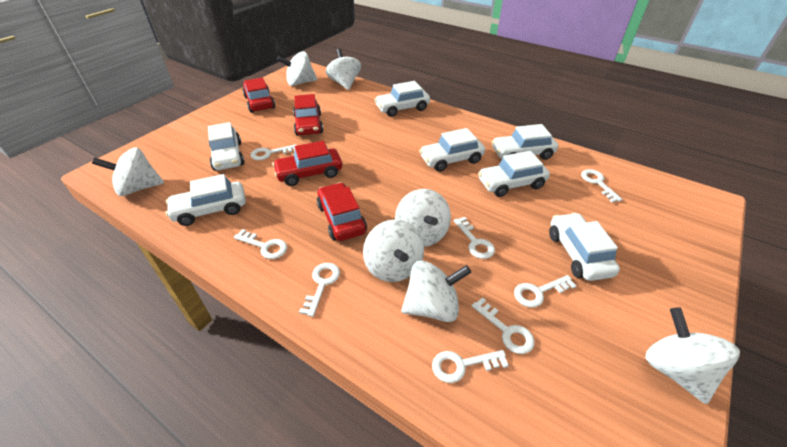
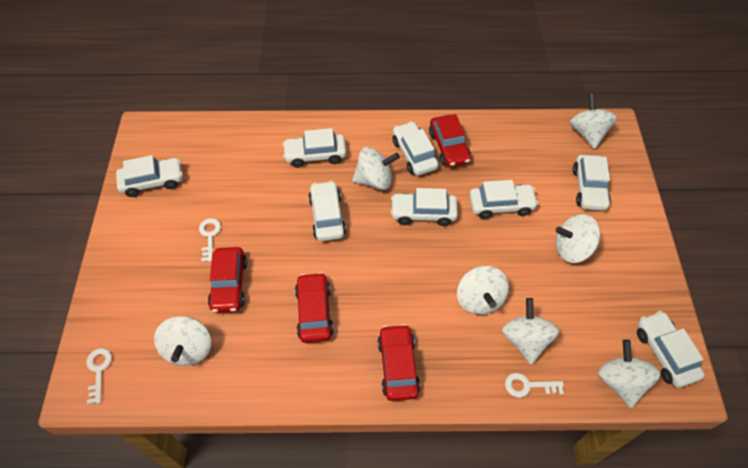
white car: 7 -> 8
white key: 8 -> 3

